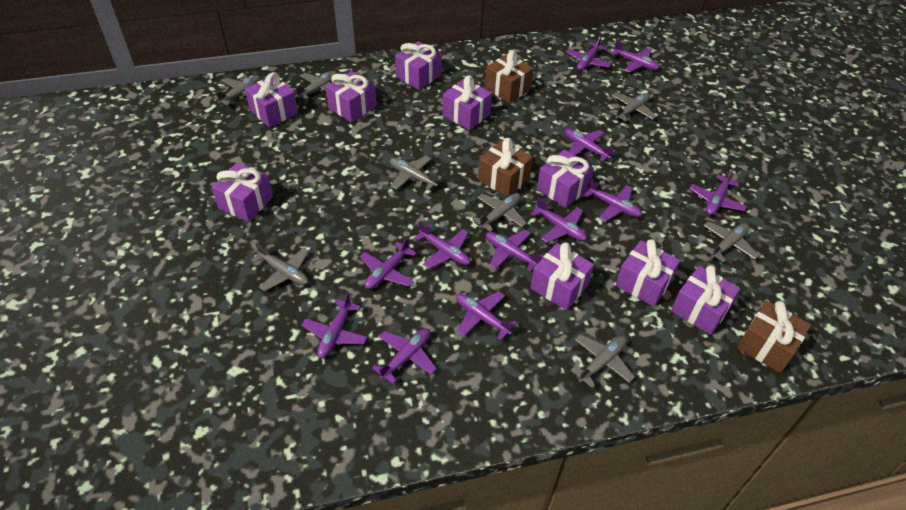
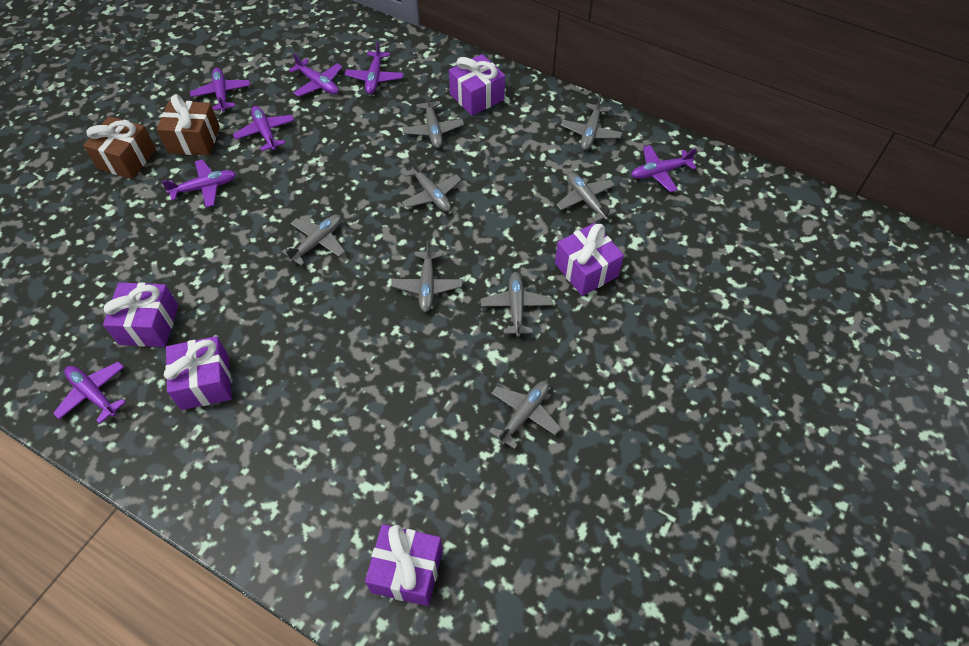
brown gift: 3 -> 2
purple gift: 9 -> 5
purple plane: 12 -> 7

